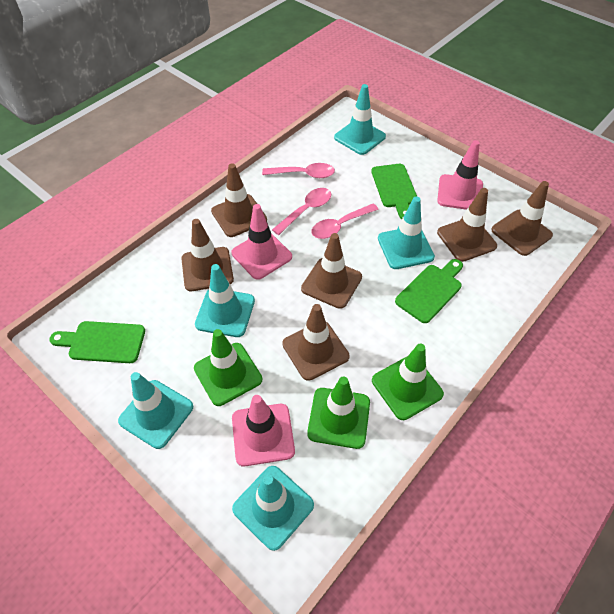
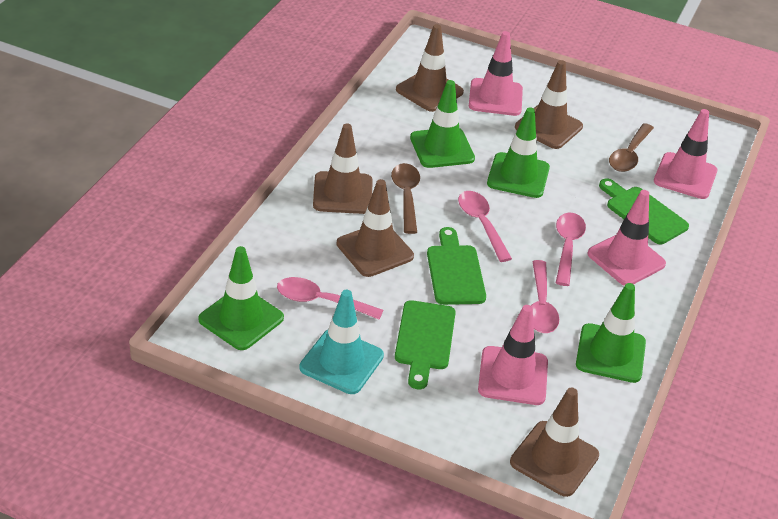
brown spoon: 0 -> 2
brown traffic cone: 6 -> 5
green traffic cone: 3 -> 4
pink spoon: 3 -> 4
pink traffic cone: 3 -> 4
turquoise traffic cone: 5 -> 1

